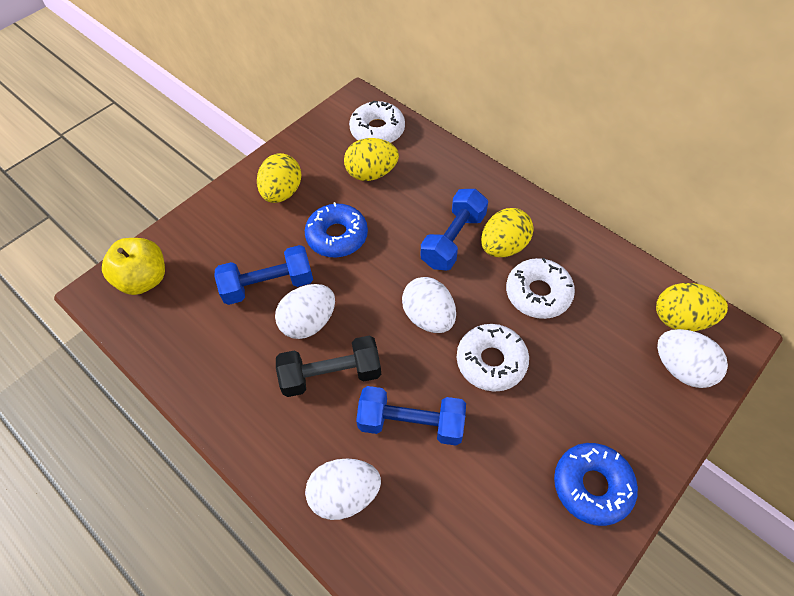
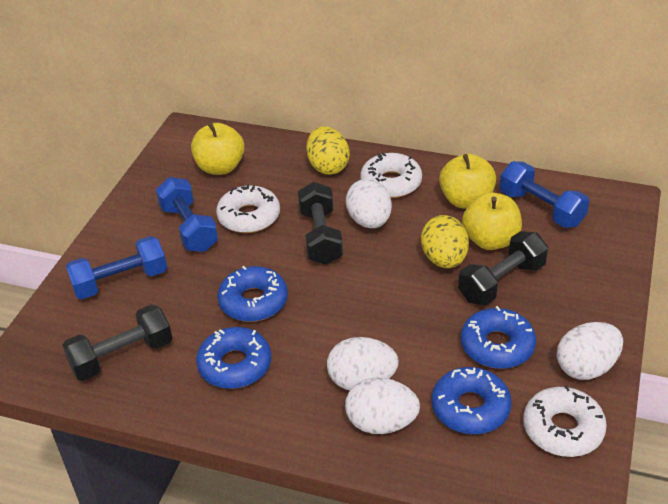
black dumbbell: 1 -> 3
blue donut: 2 -> 4
yellow apple: 1 -> 3
yellow egg: 4 -> 2

